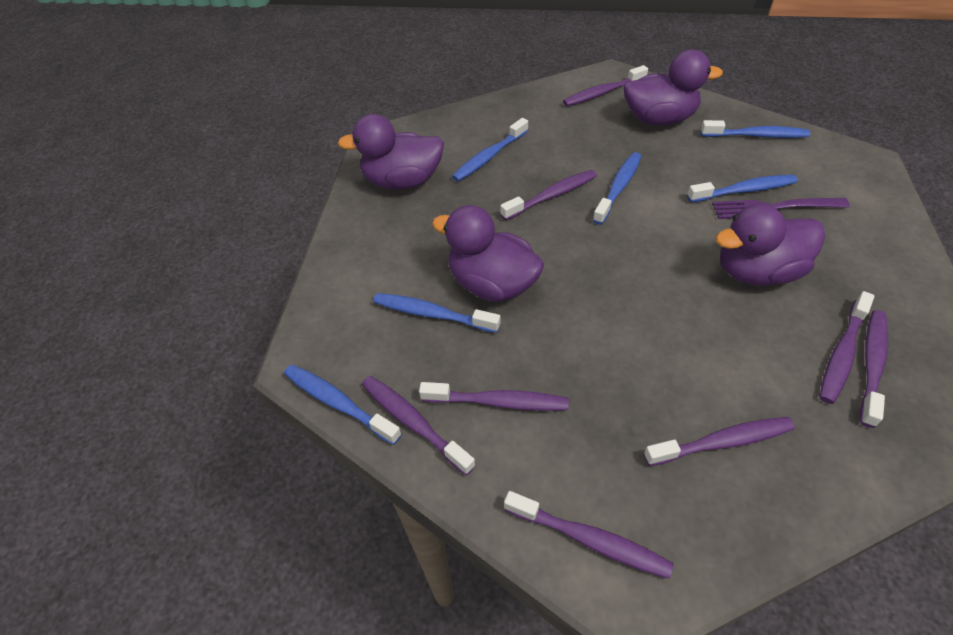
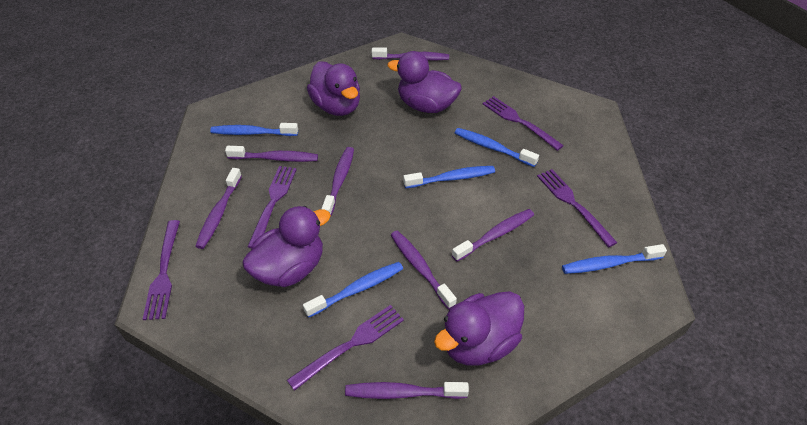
blue toothbrush: 6 -> 5
purple fork: 1 -> 5
purple toothbrush: 8 -> 7

